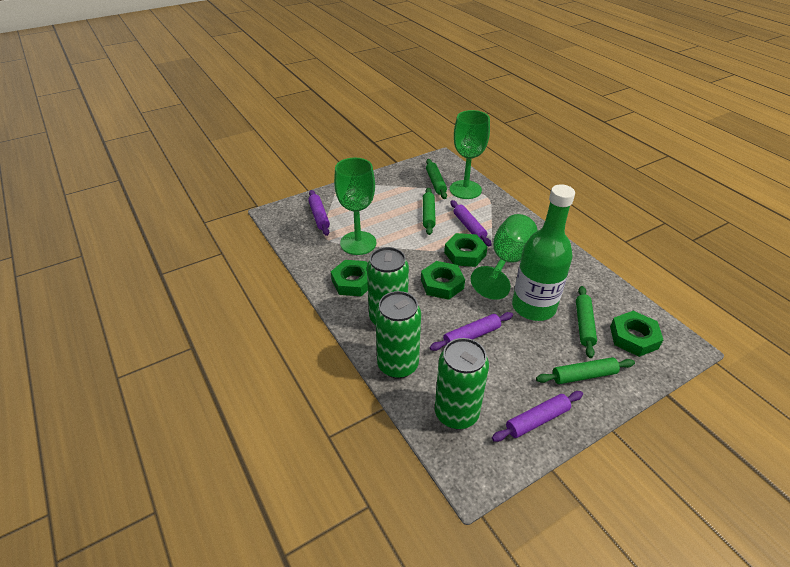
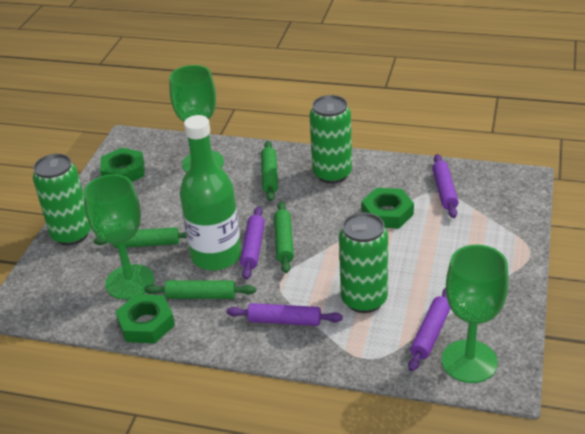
green nut: 4 -> 3

